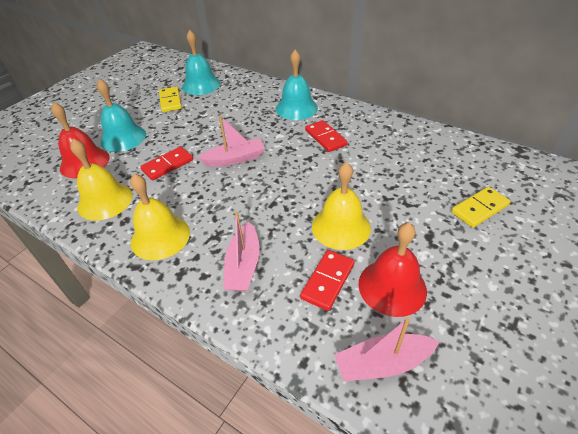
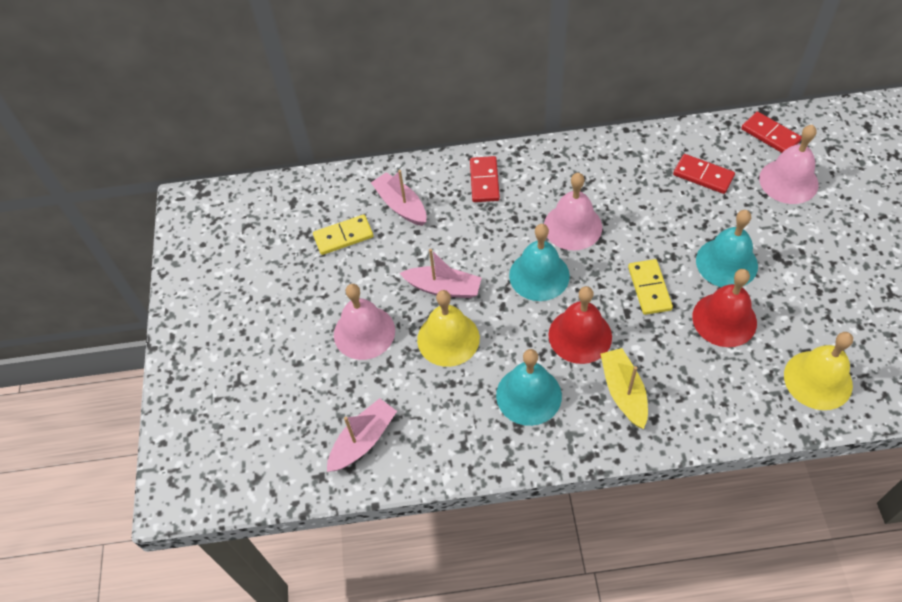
pink bell: 0 -> 3
yellow bell: 3 -> 2
yellow boat: 0 -> 1

